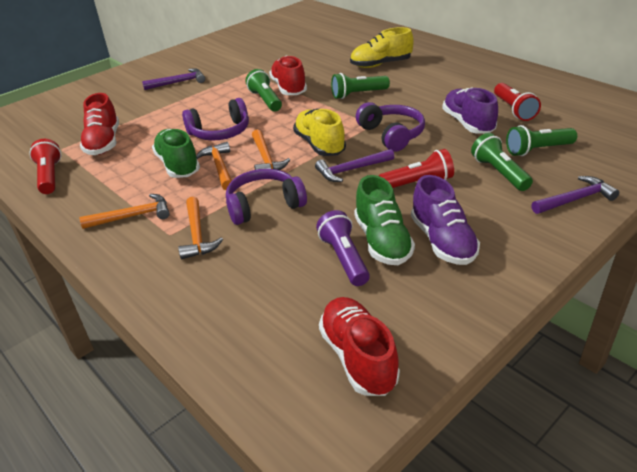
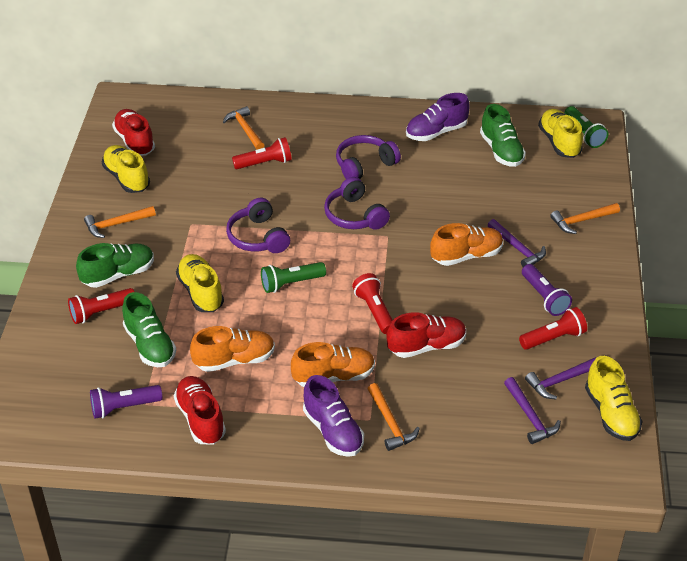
green flashlight: 4 -> 2
green shoe: 2 -> 3
orange shoe: 0 -> 3
purple flashlight: 1 -> 2
red flashlight: 3 -> 4
yellow shoe: 2 -> 4

